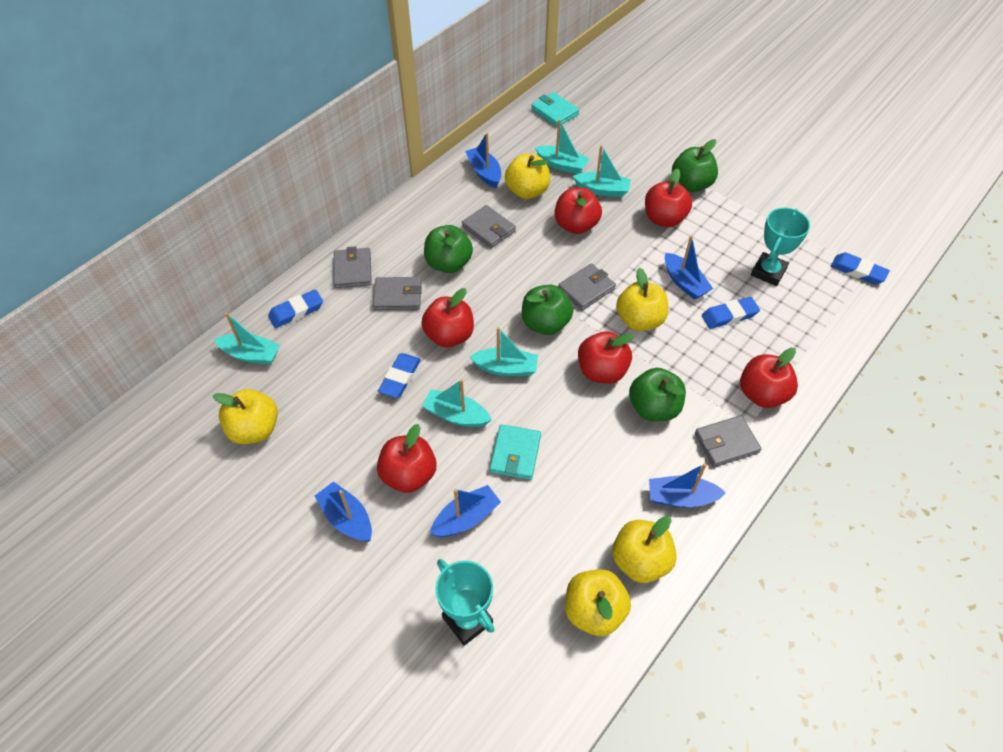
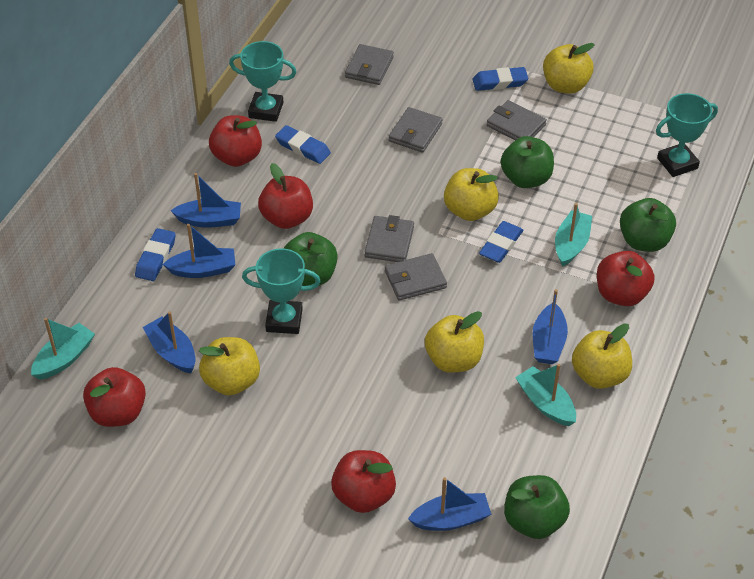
red apple: 6 -> 5
turquoise boat: 5 -> 3
turquoise trophy: 2 -> 3
turquoise wallet: 2 -> 0

